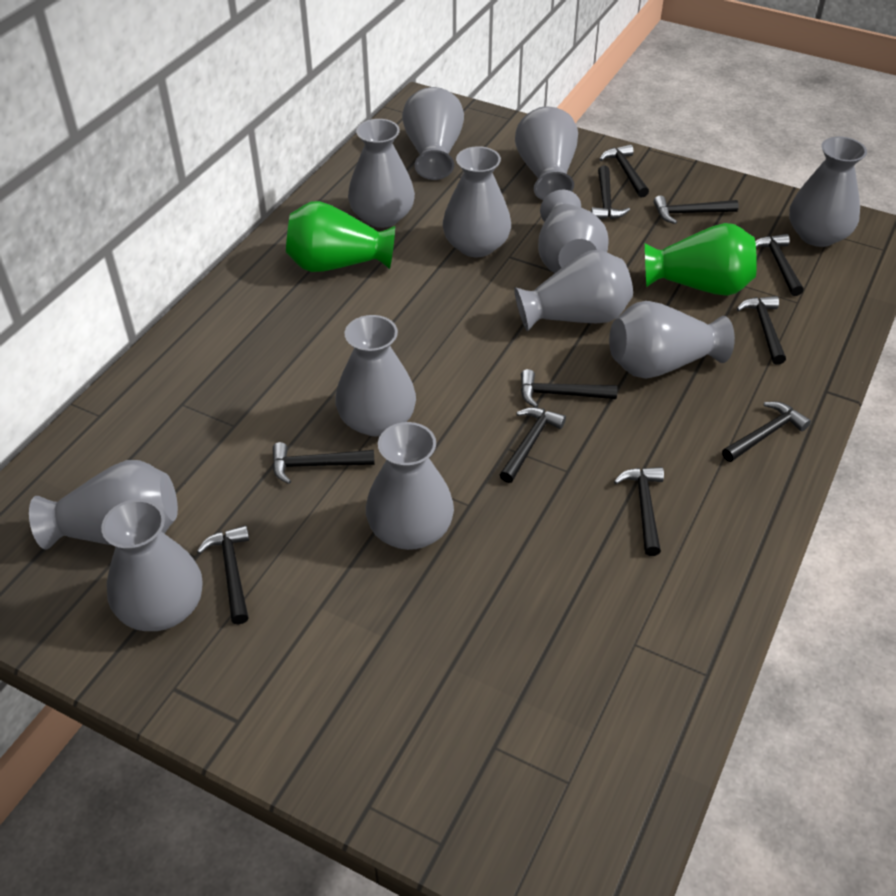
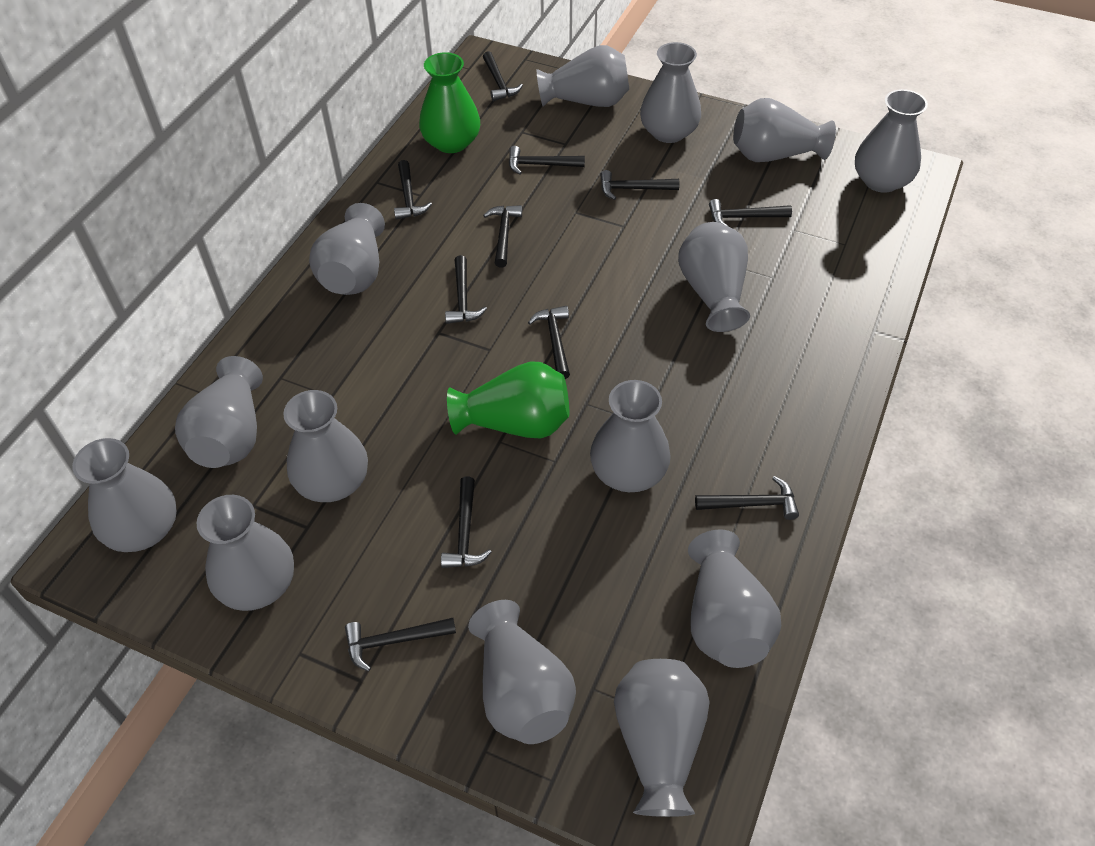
grey vase: 12 -> 14

